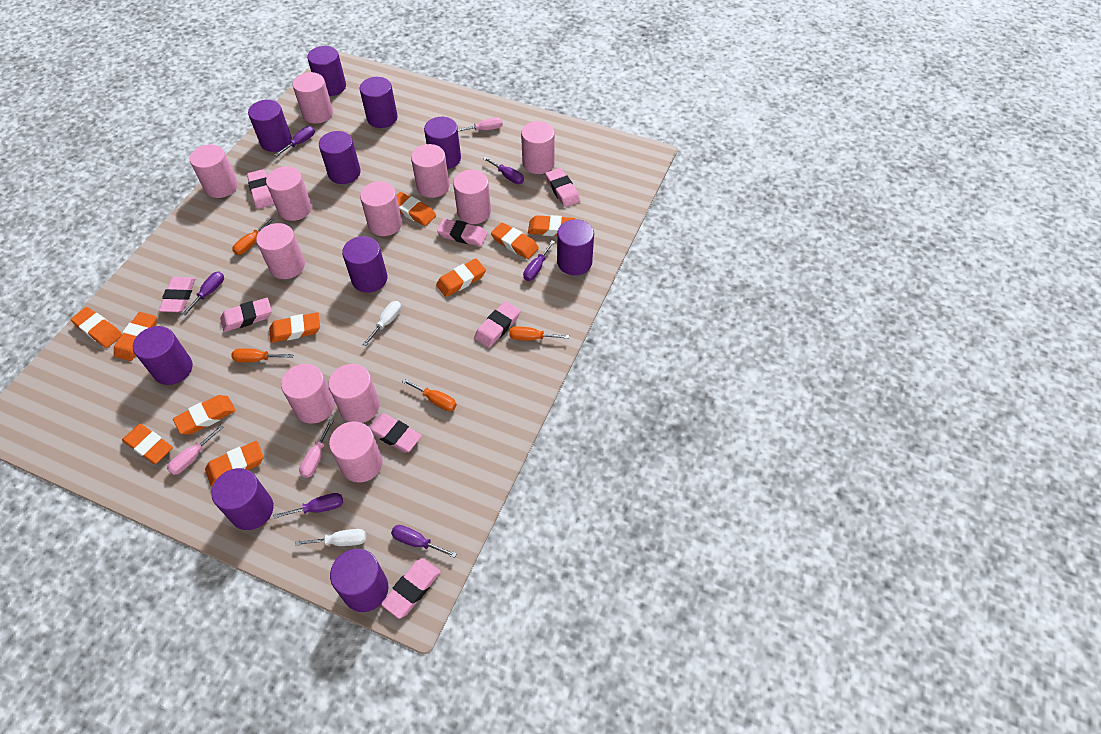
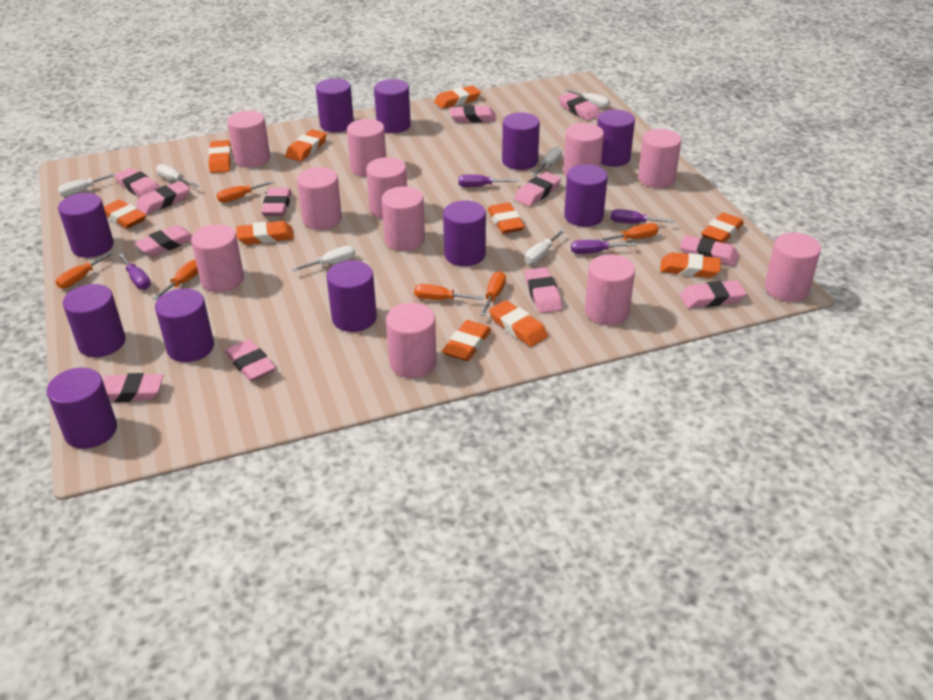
orange screwdriver: 4 -> 6
pink eraser: 8 -> 12
pink screwdriver: 3 -> 0
purple cylinder: 10 -> 11
purple screwdriver: 6 -> 4
white screwdriver: 2 -> 6

